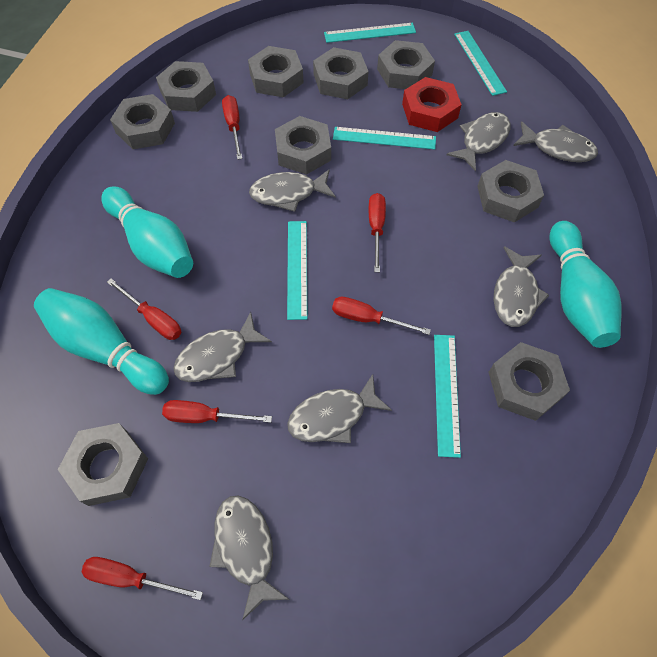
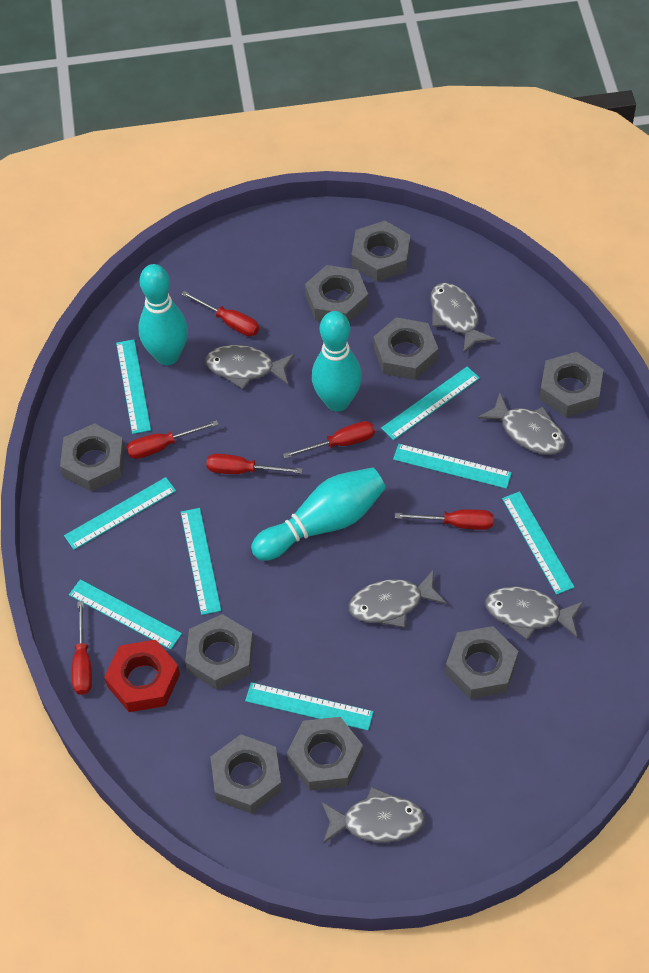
grey fish: 7 -> 6
turquoise ruler: 5 -> 8

